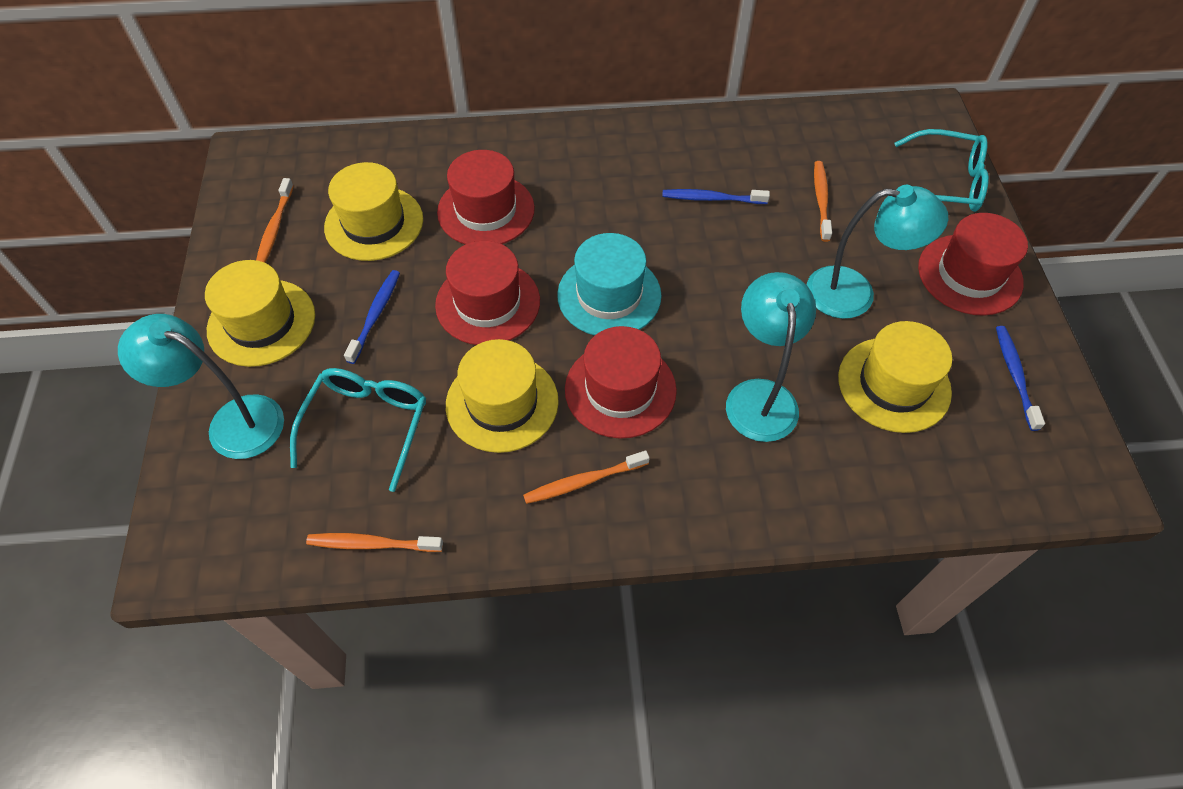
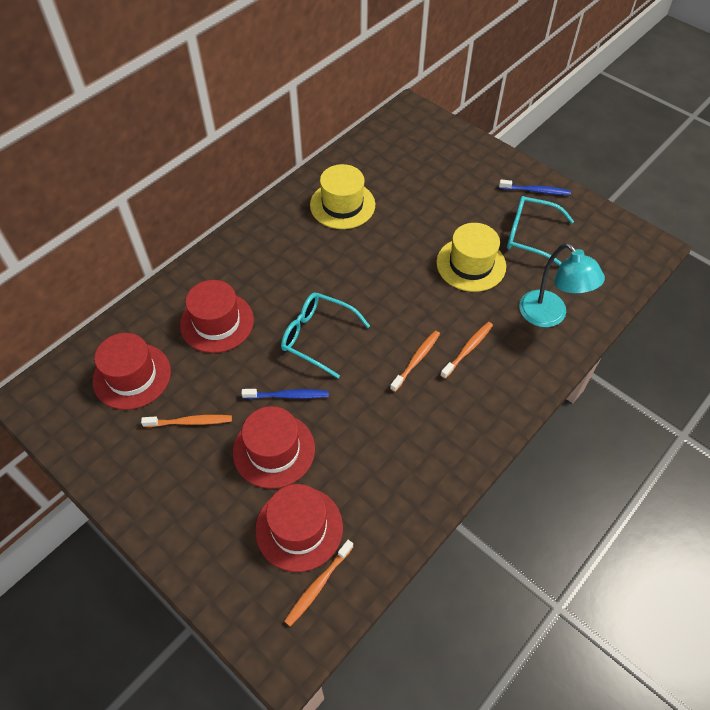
blue toothbrush: 3 -> 2
turquoise hat: 1 -> 0
turquoise lamp: 3 -> 1
yellow hat: 4 -> 2

